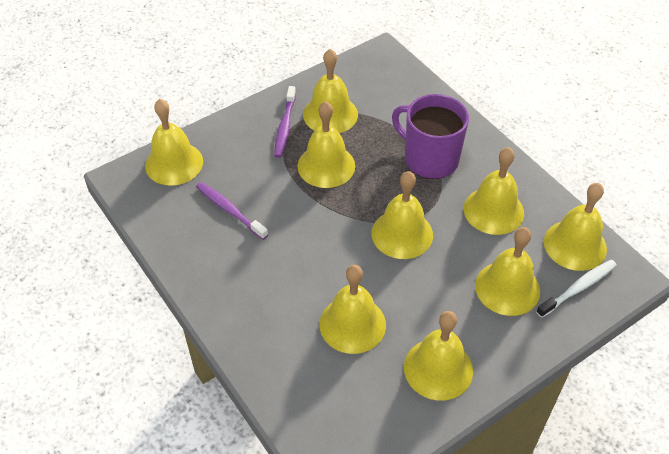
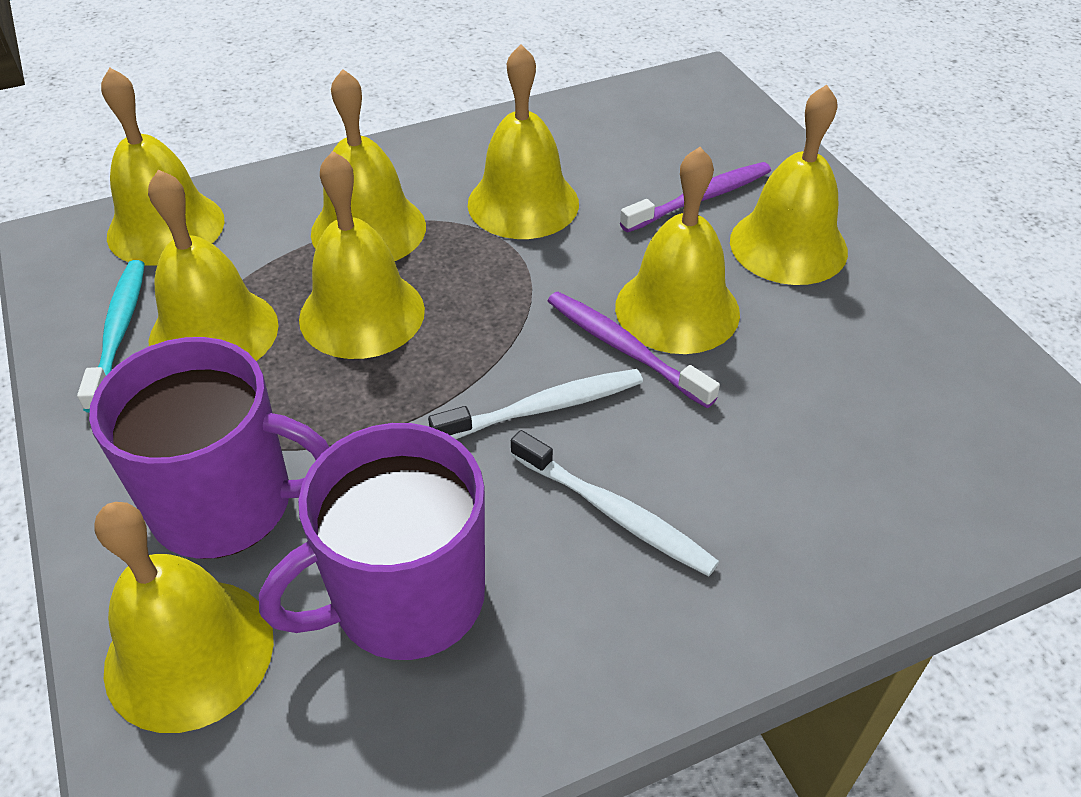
purple mug: 1 -> 2
turquoise toothbrush: 0 -> 1
white toothbrush: 1 -> 2
yellow bell: 9 -> 8

